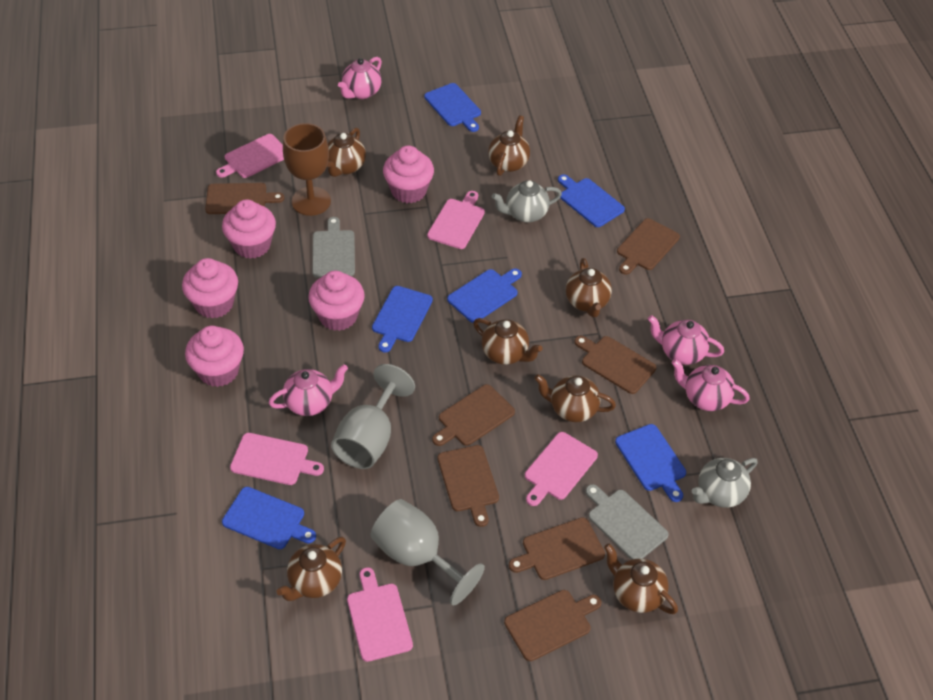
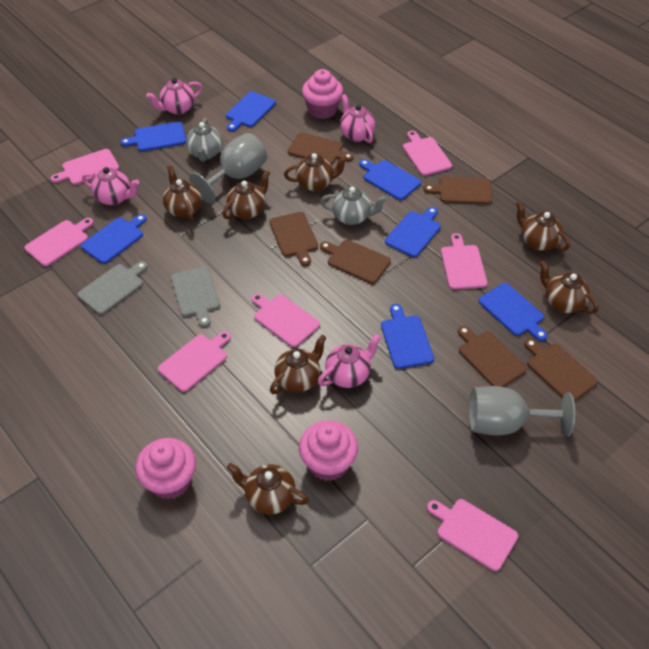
blue cutting board: 6 -> 7
brown cutting board: 7 -> 6
brown goblet: 1 -> 0
pink cupcake: 5 -> 3
pink cutting board: 5 -> 7

